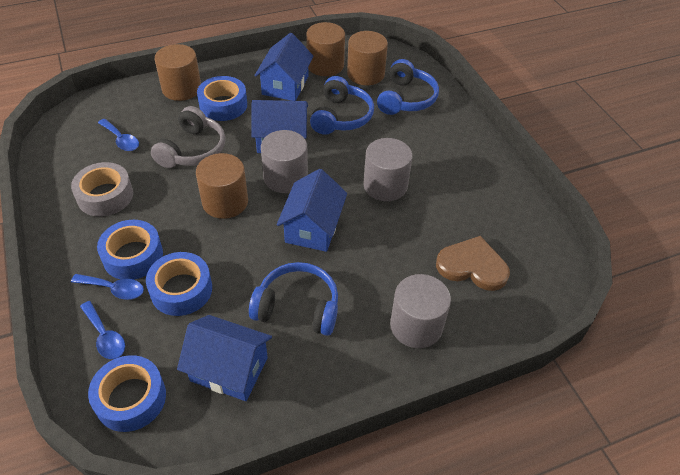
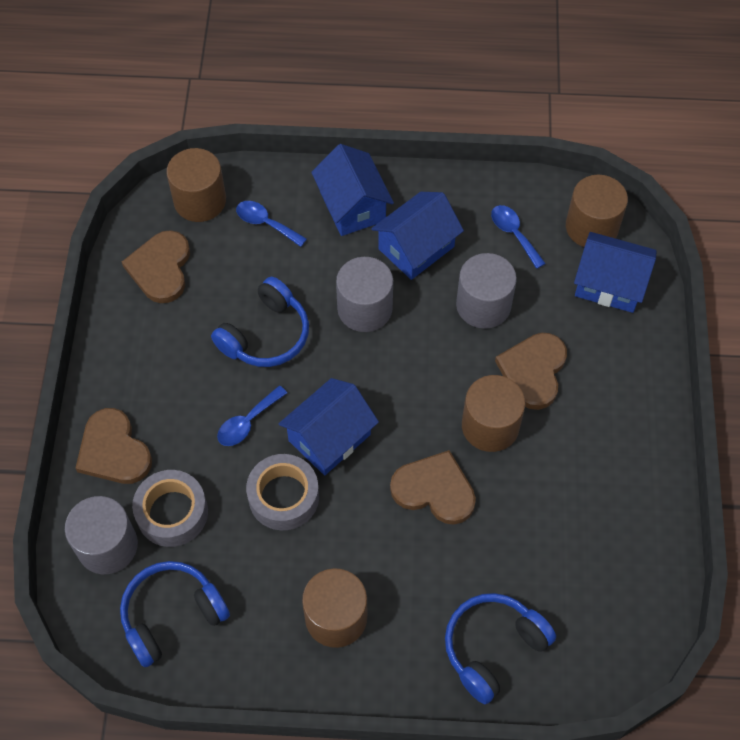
blue tape: 4 -> 0
brown heart: 1 -> 4
grey headphones: 1 -> 0
grey tape: 1 -> 2

